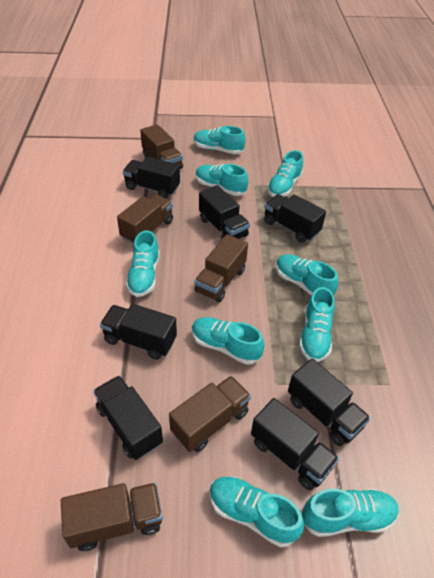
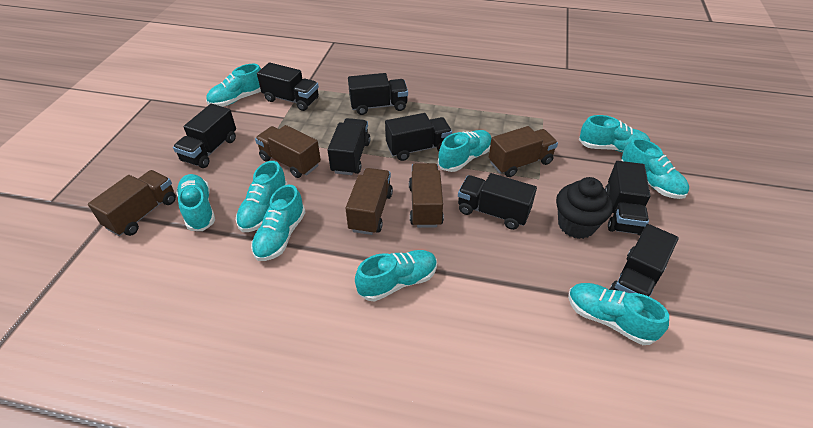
black cupcake: 0 -> 1
black truck: 7 -> 8

